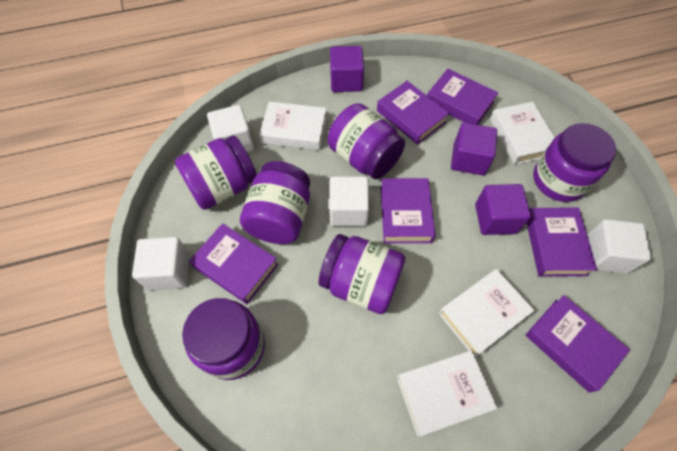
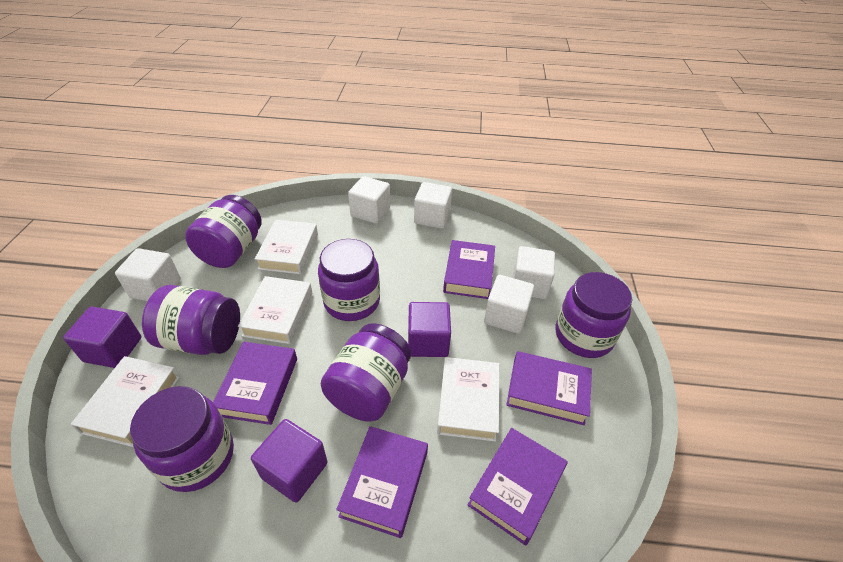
purple book: 6 -> 5
white cube: 4 -> 5

